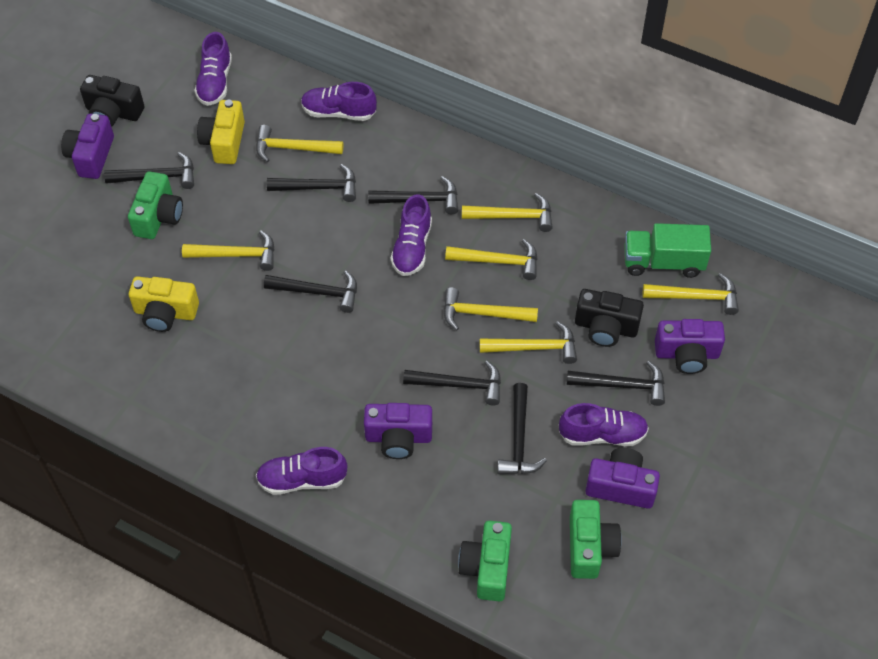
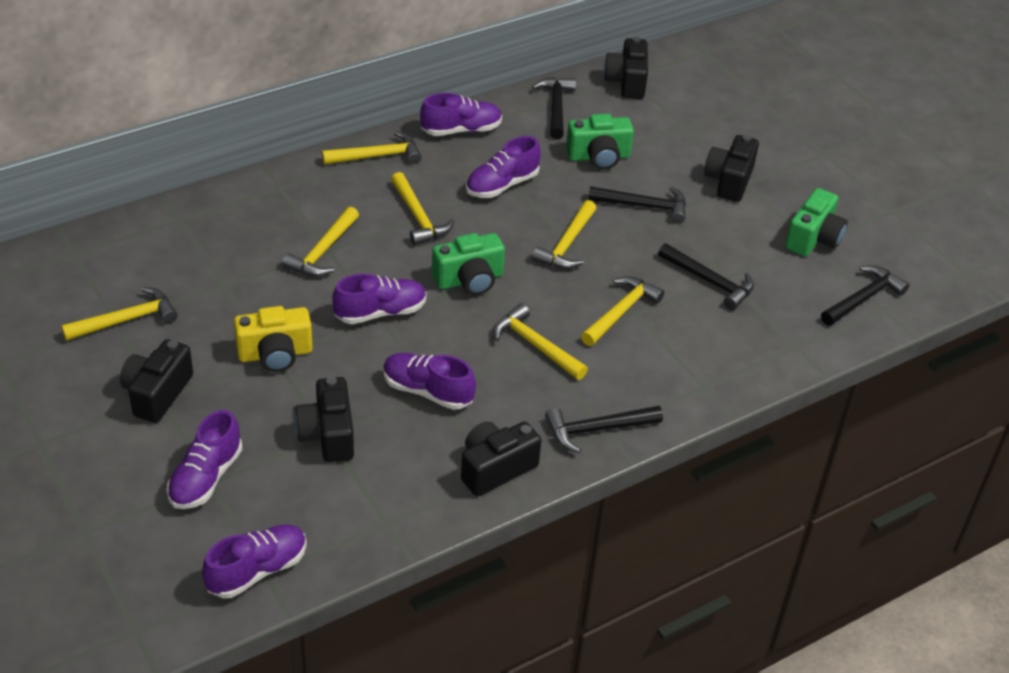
black camera: 2 -> 5
black hammer: 7 -> 5
green truck: 1 -> 0
purple camera: 4 -> 0
purple shoe: 5 -> 6
yellow camera: 2 -> 1

